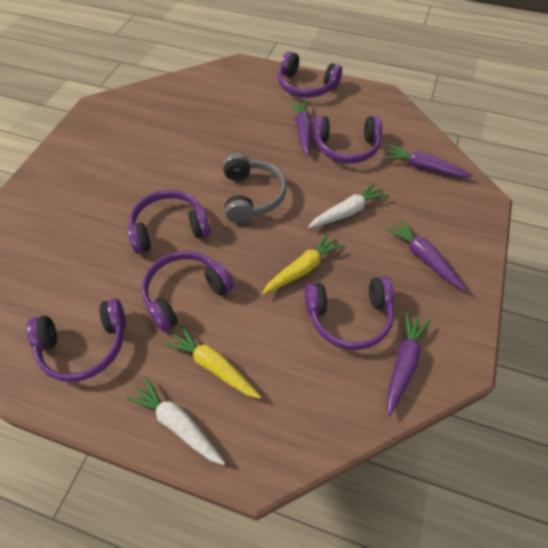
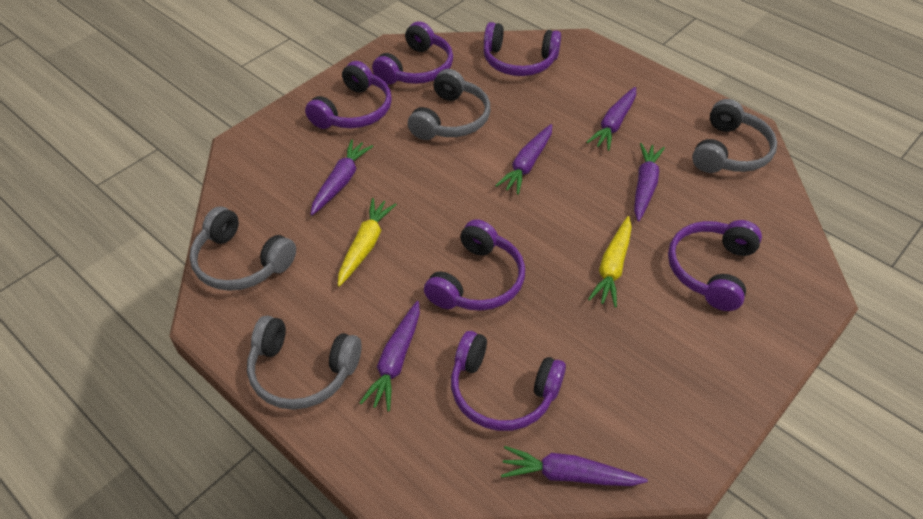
grey headphones: 1 -> 4
purple carrot: 4 -> 6
white carrot: 2 -> 0

